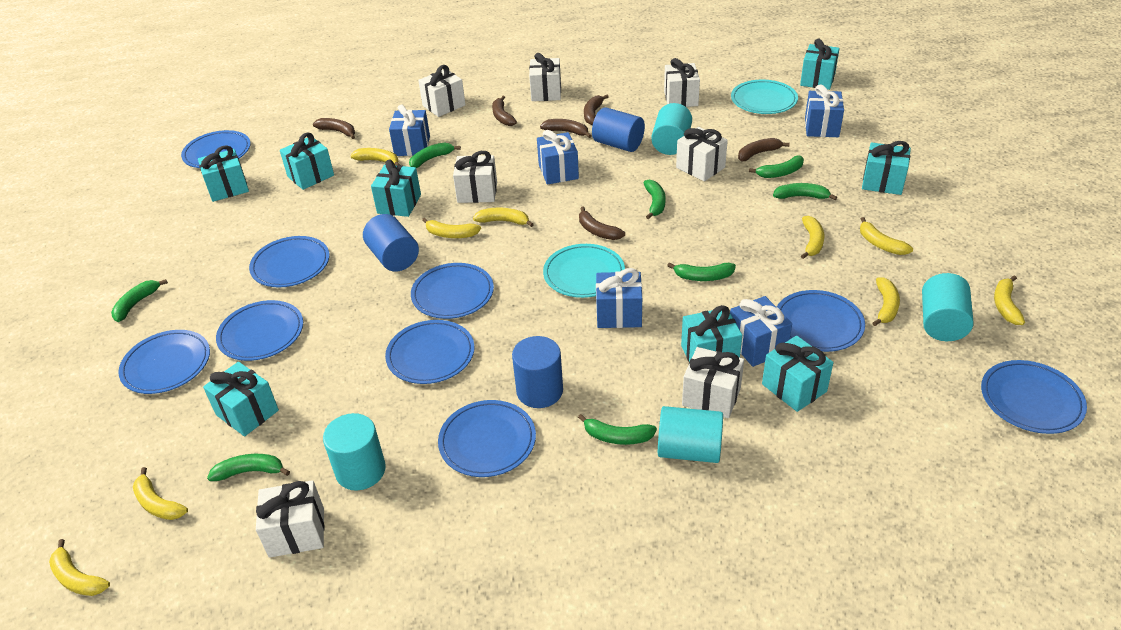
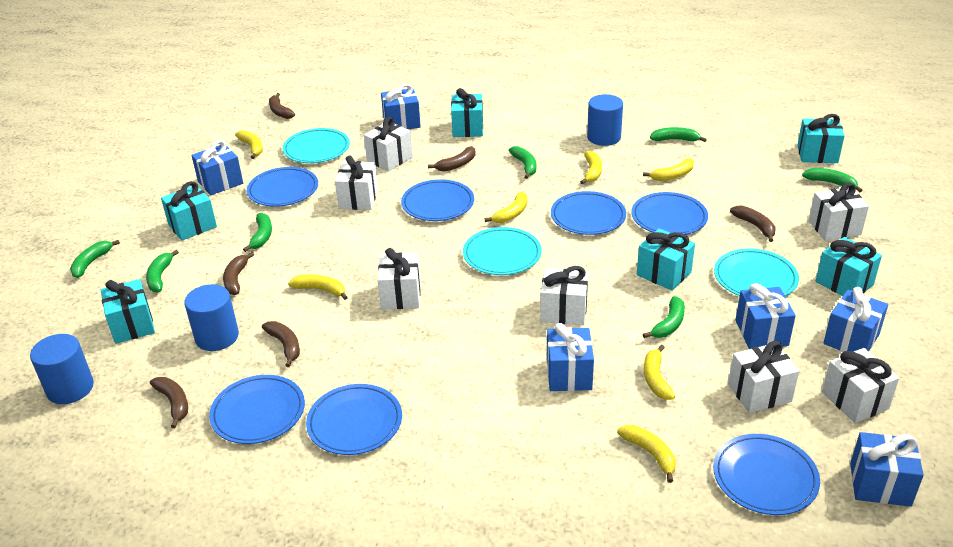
blue gift: 5 -> 6
blue plate: 9 -> 7
green banana: 8 -> 7
turquoise cylinder: 4 -> 0
turquoise gift: 8 -> 6
turquoise plate: 2 -> 3
yellow banana: 9 -> 7

